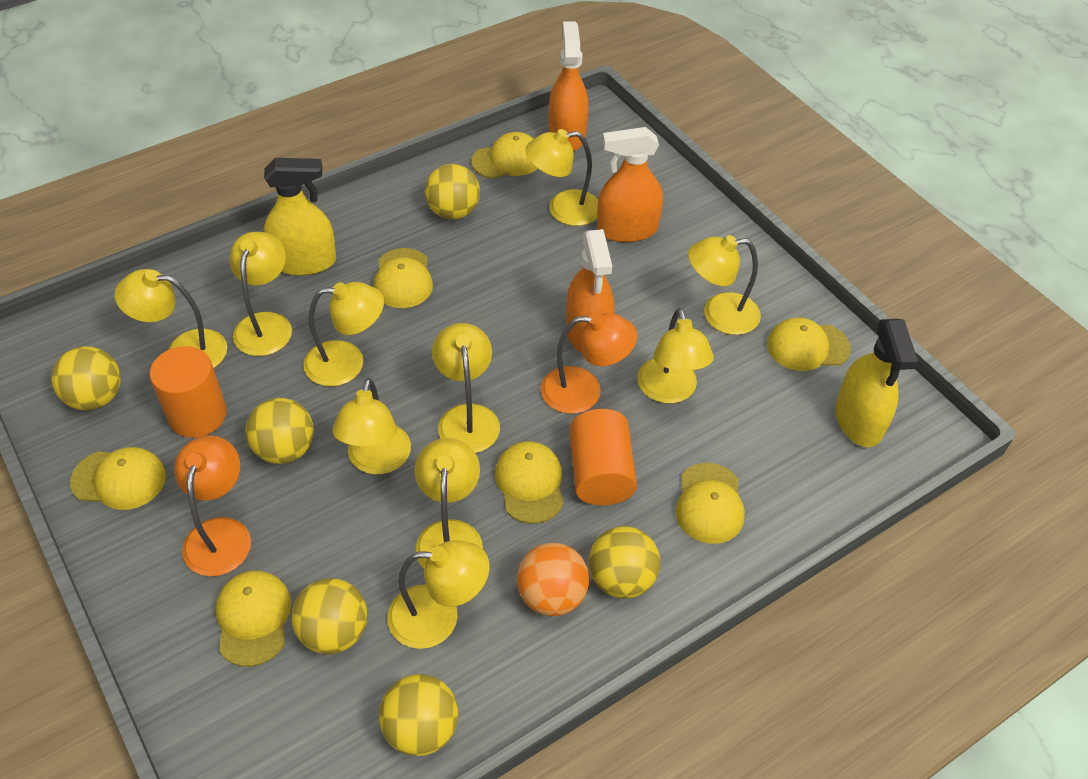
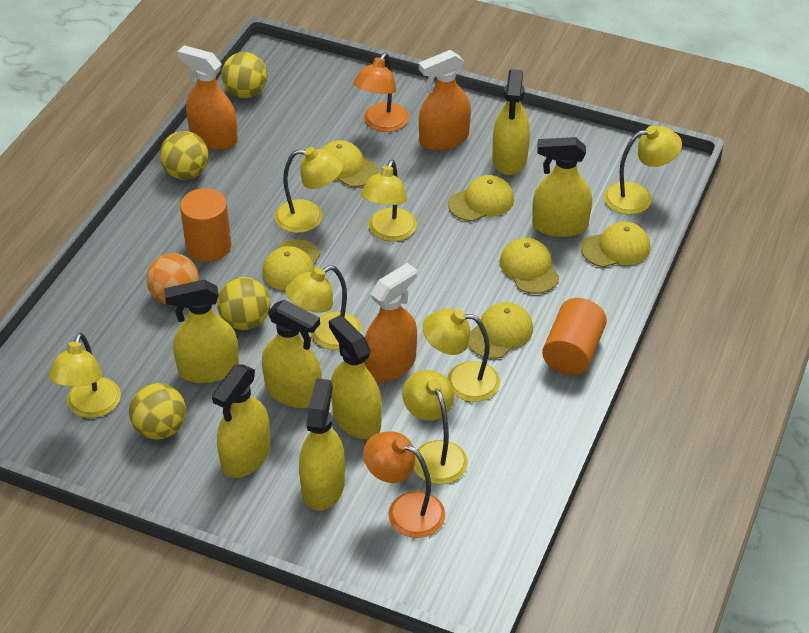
yellow ball: 6 -> 4
yellow cap: 7 -> 6
yellow lamp: 10 -> 7
yellow spray bottle: 2 -> 7

